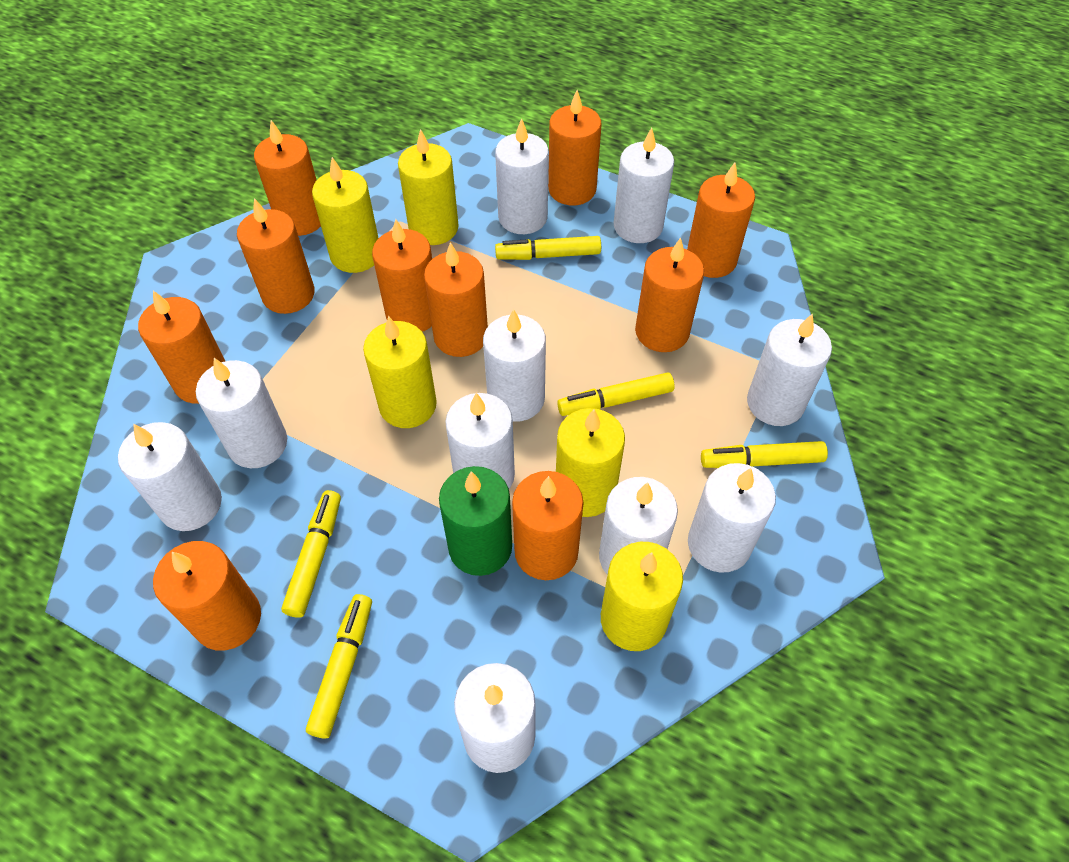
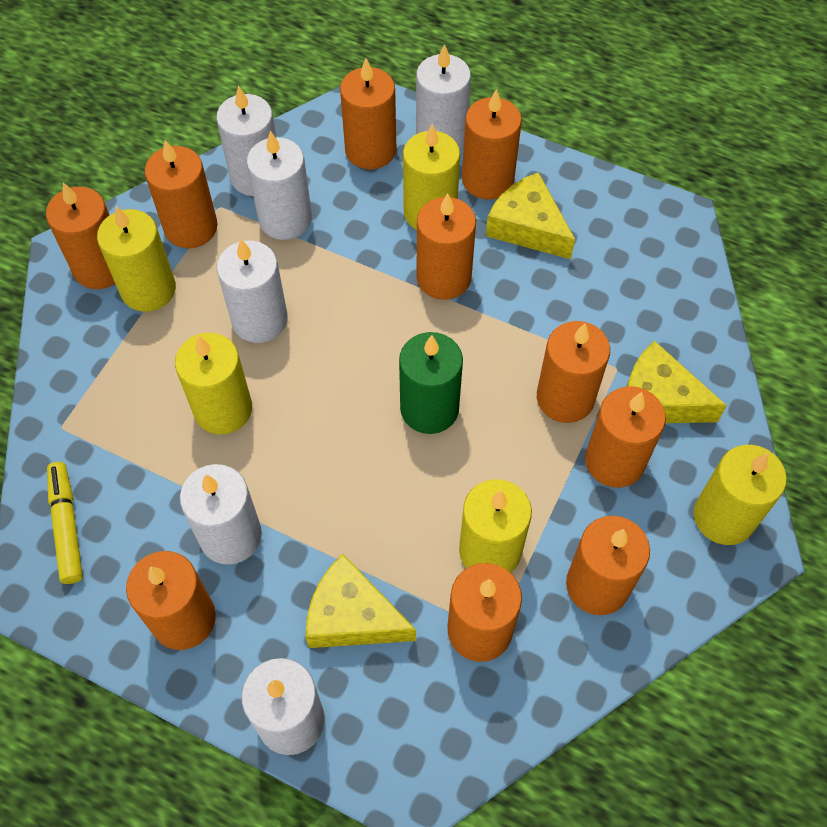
white candle: 10 -> 6
yellow cheese: 0 -> 3
yellow marker: 5 -> 1

